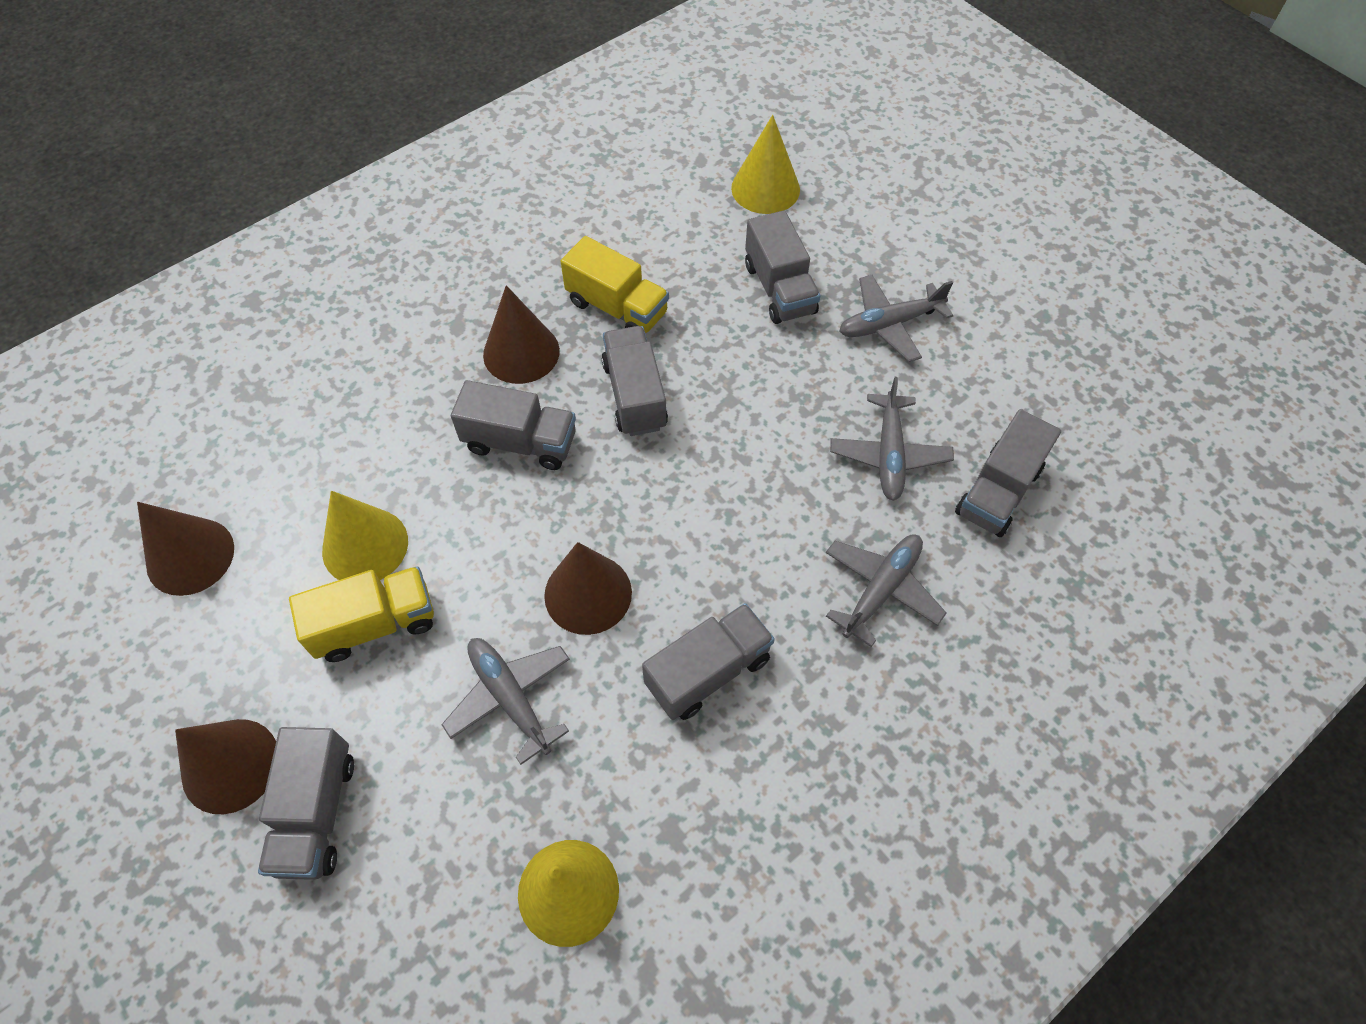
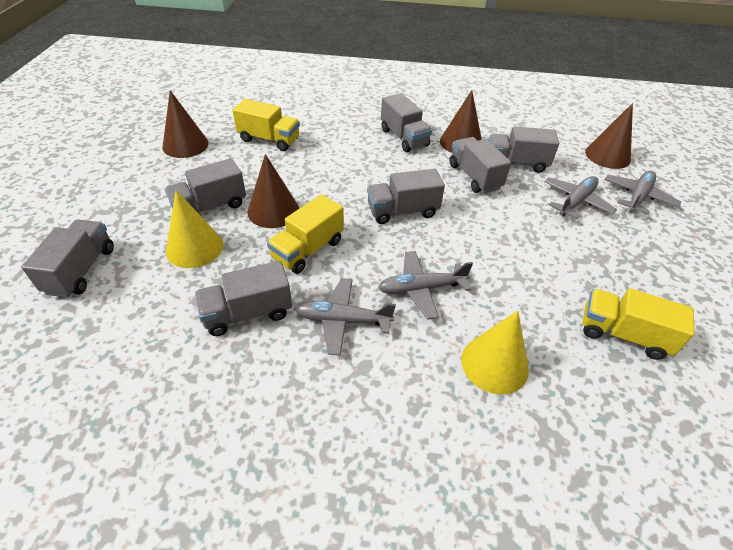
grey truck: 6 -> 7
yellow cone: 3 -> 2
yellow truck: 2 -> 3

